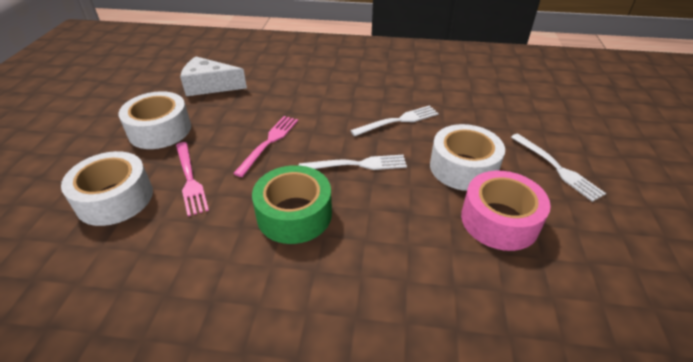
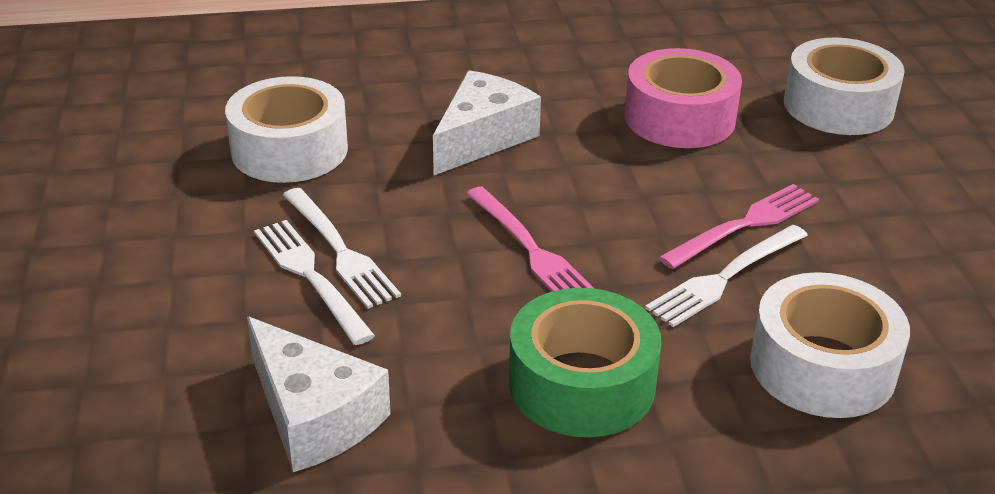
white cheese: 1 -> 2

